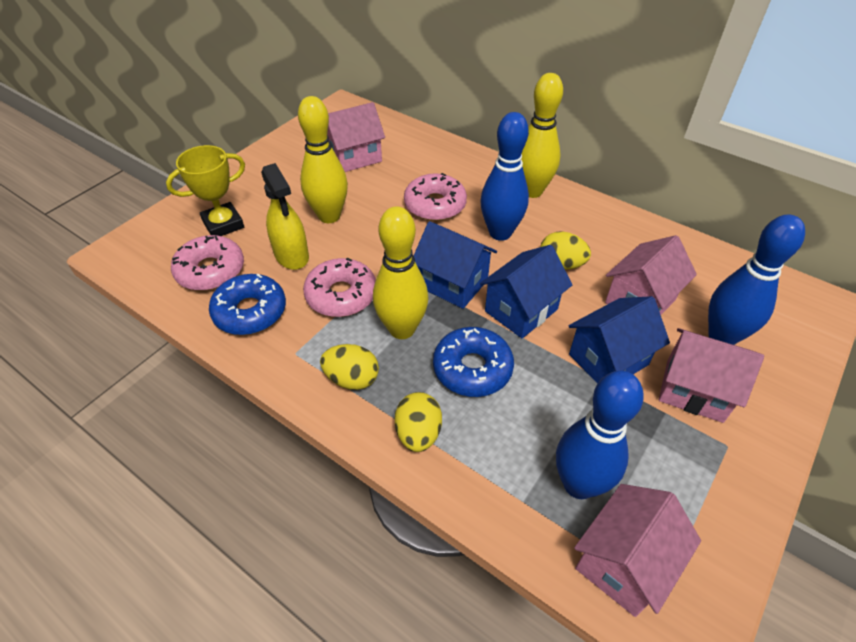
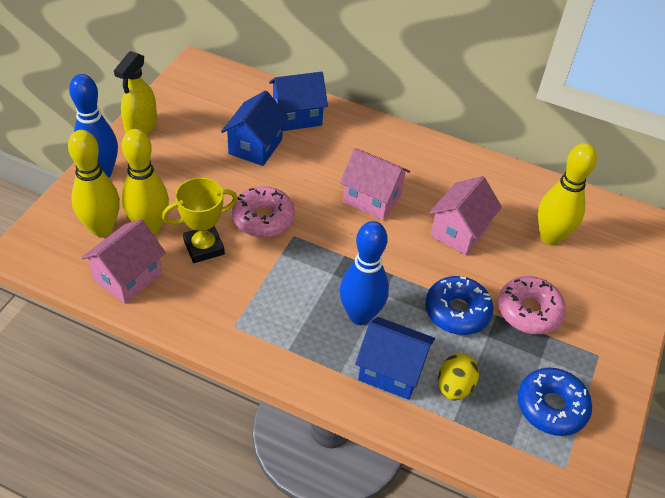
blue bowling pin: 3 -> 2
pink donut: 3 -> 2
pink house: 4 -> 3
yellow egg: 3 -> 1

